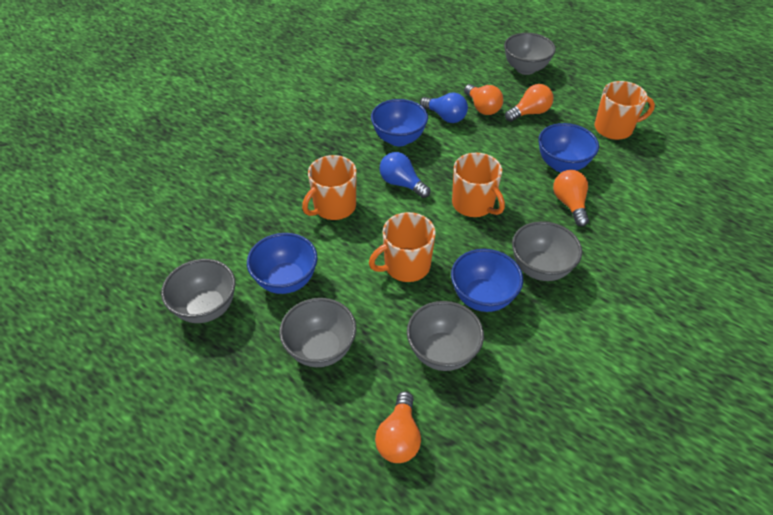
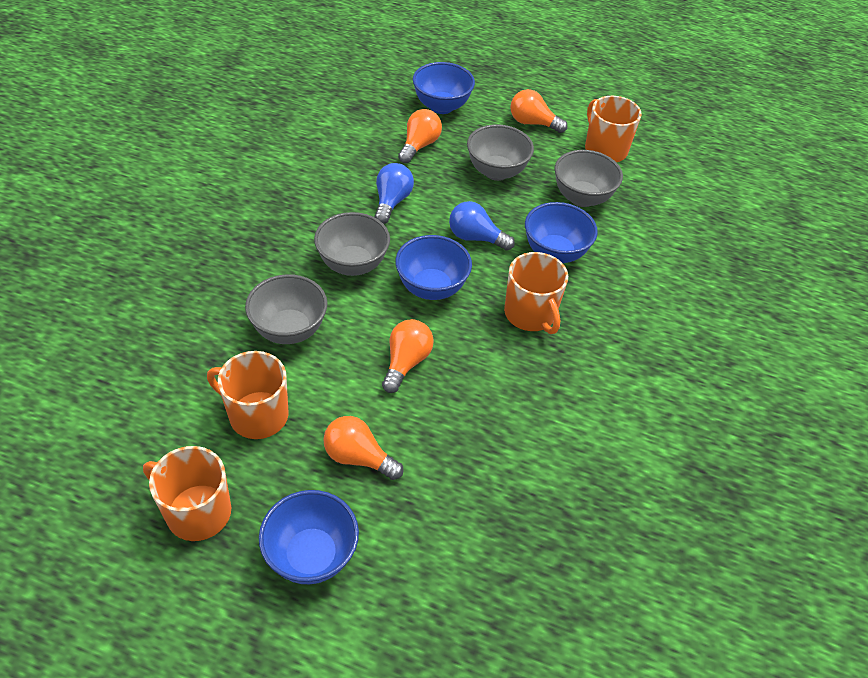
grey bowl: 5 -> 4

